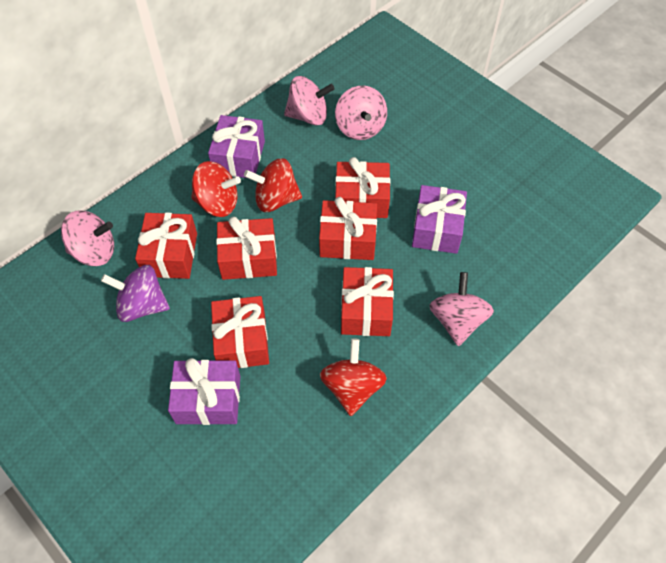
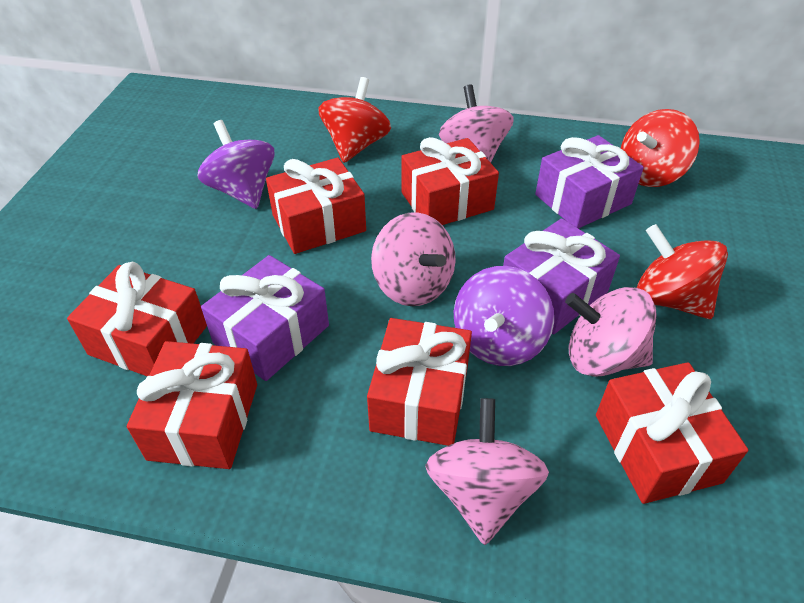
purple spinning top: 1 -> 2

